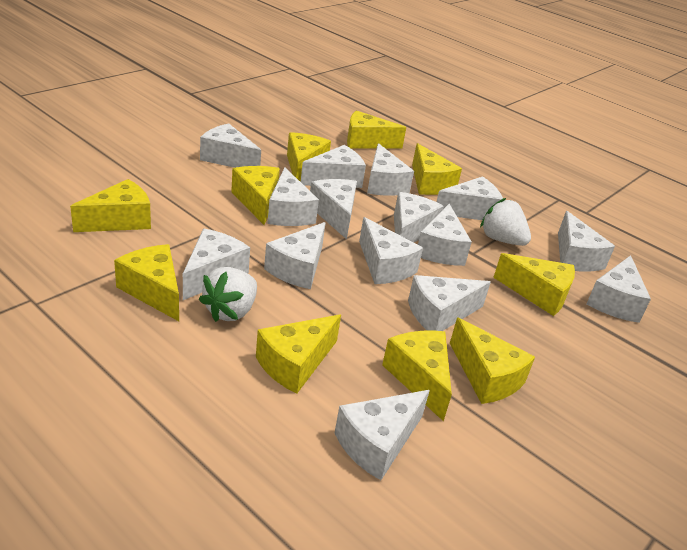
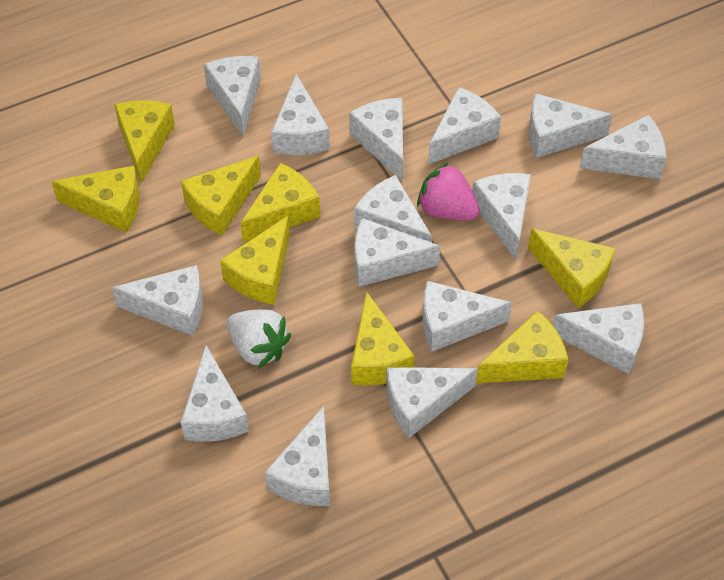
pink strawberry: 0 -> 1
white strawberry: 2 -> 1
yellow cheese: 10 -> 8

